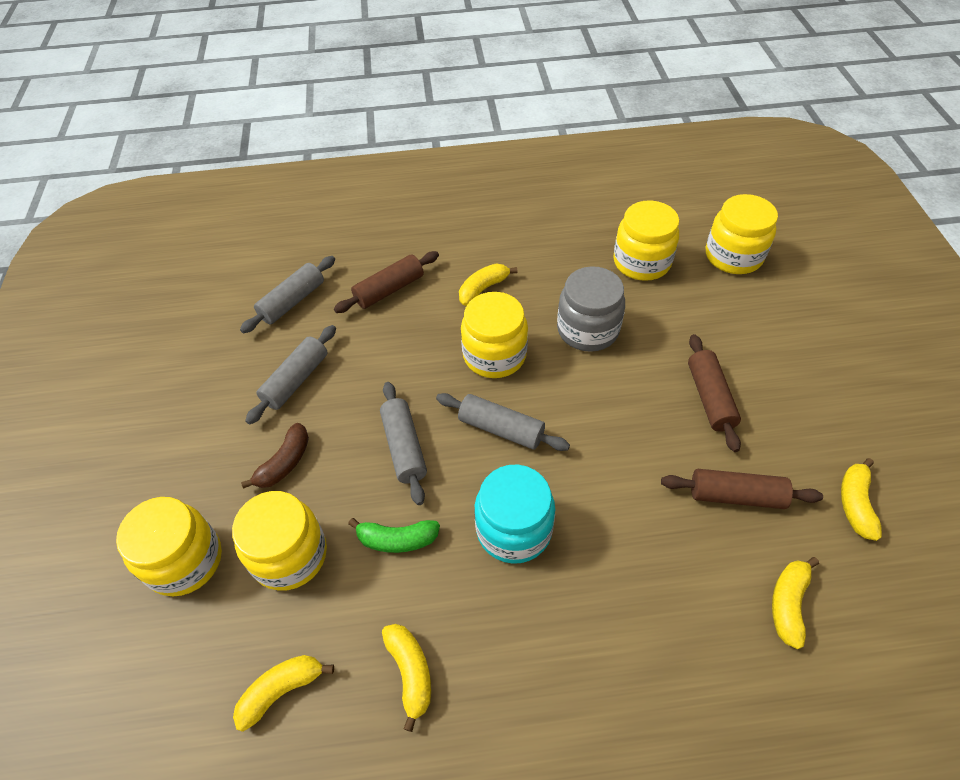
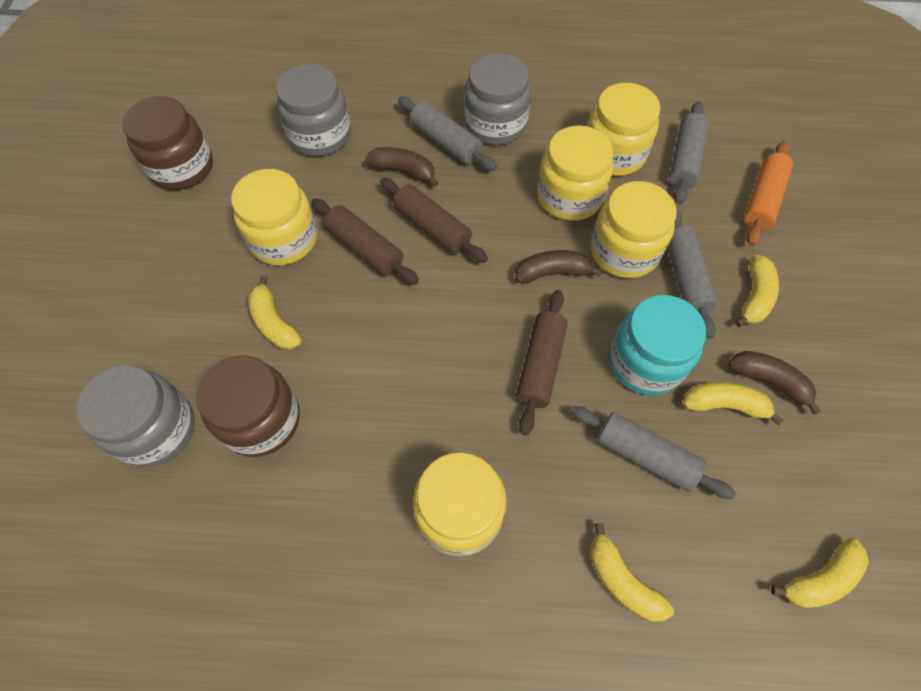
brown banana: 1 -> 3
brown jar: 0 -> 2
green banana: 1 -> 0
grey jar: 1 -> 3
orange rolling pin: 0 -> 1

